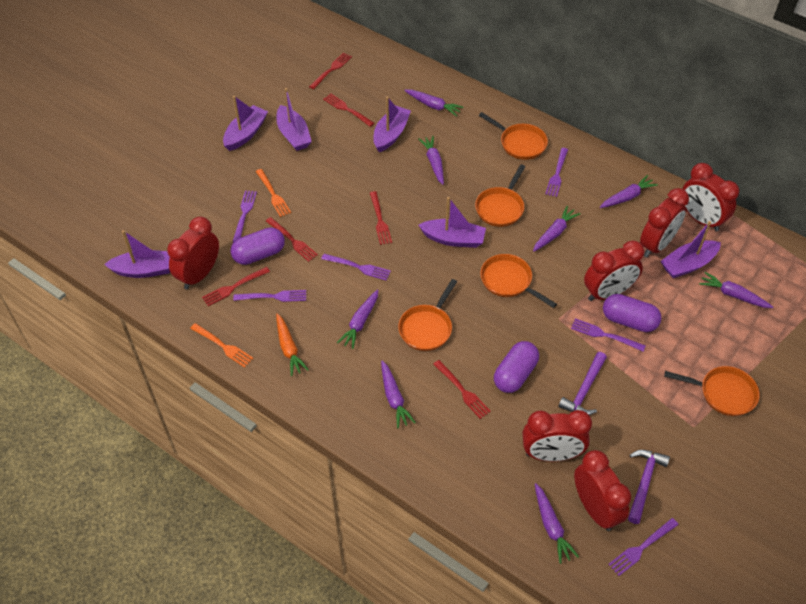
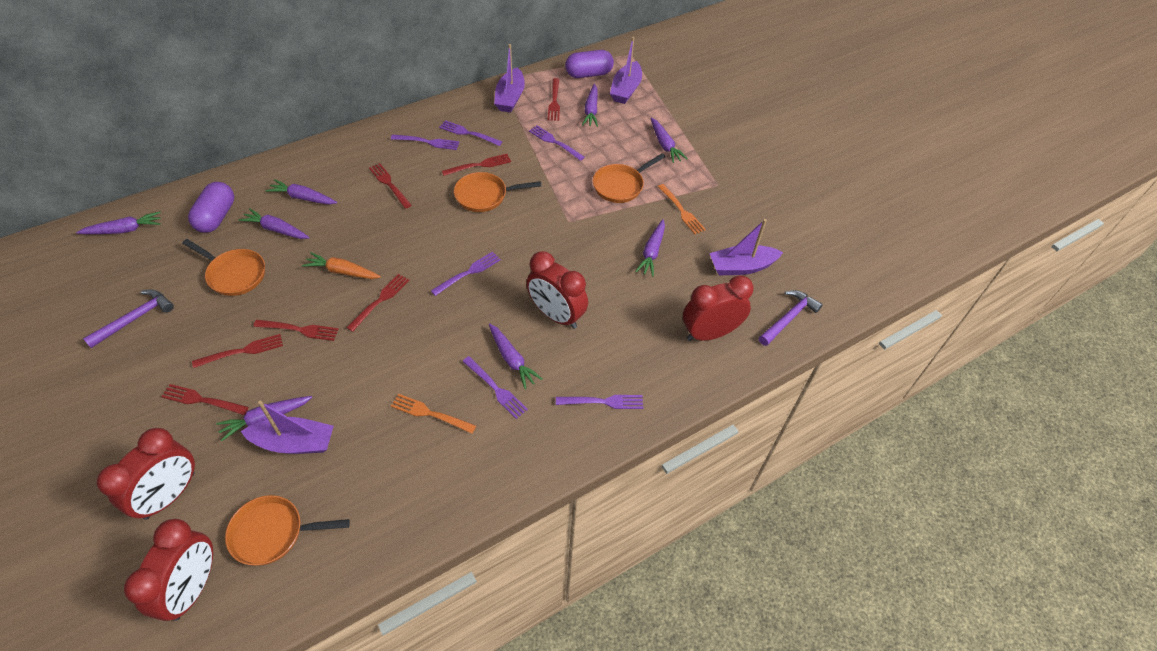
orange pan: 5 -> 4
purple boat: 6 -> 4
purple capsule: 3 -> 2
red clock: 6 -> 4
red fork: 6 -> 7

